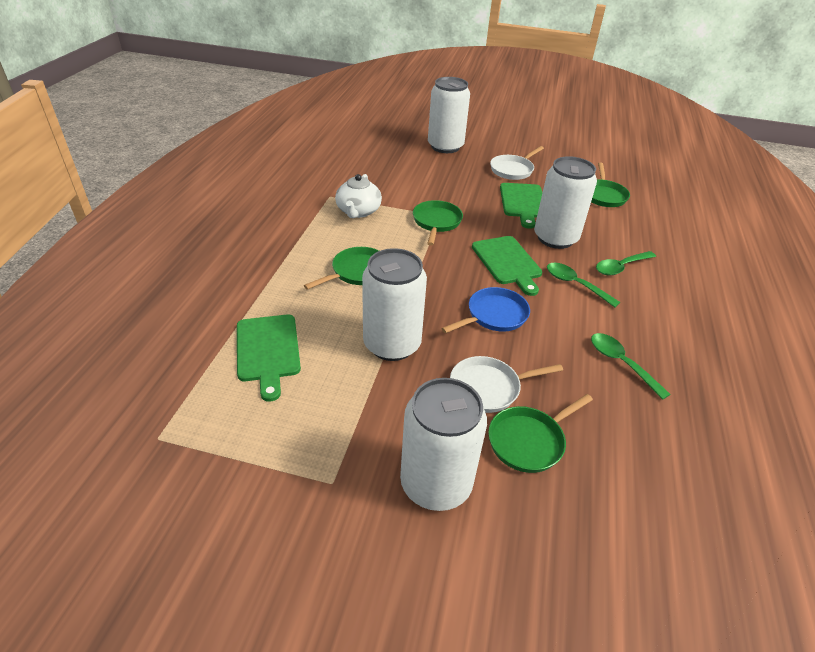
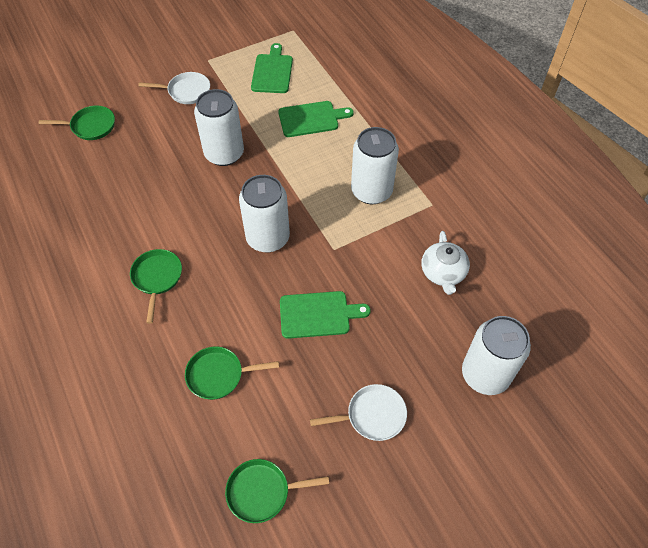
blue pan: 1 -> 0
green spoon: 3 -> 0

